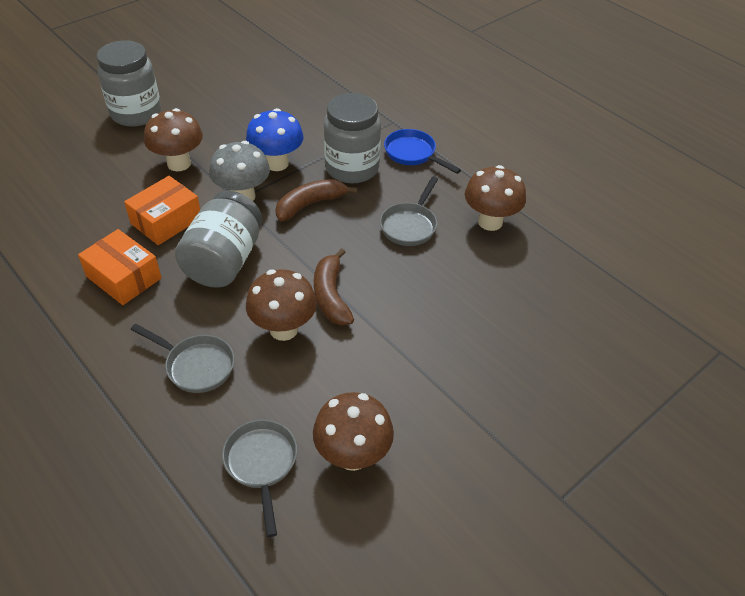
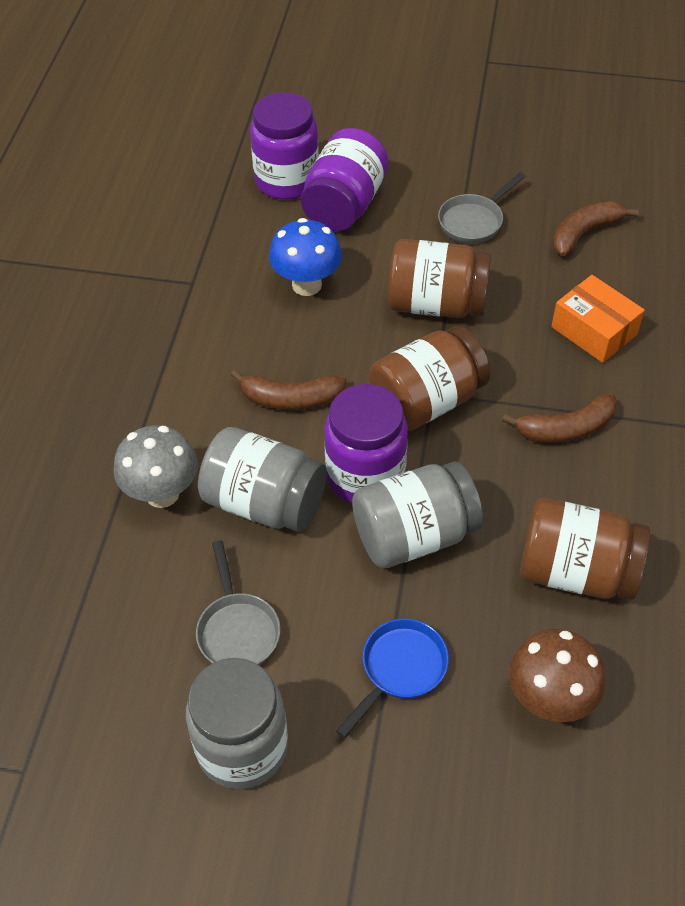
brown banana: 2 -> 3
brown jar: 0 -> 3
brown mushroom: 4 -> 1
grey pan: 3 -> 2
orange box: 2 -> 1
purple jar: 0 -> 3

